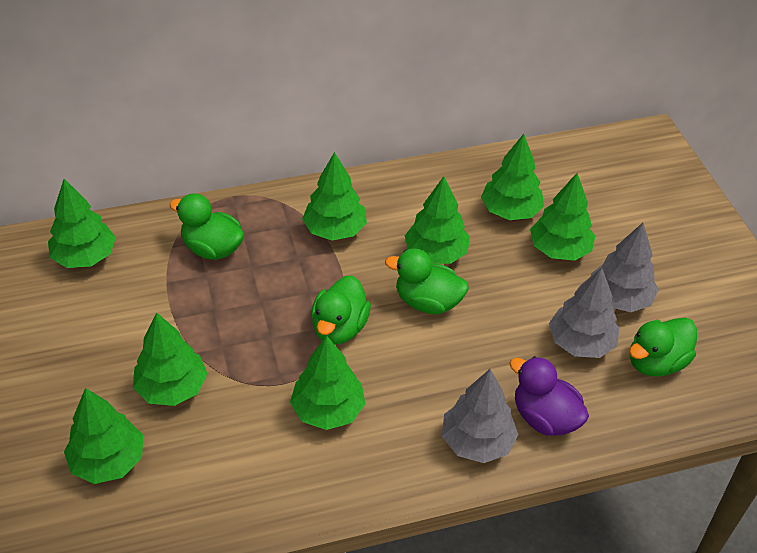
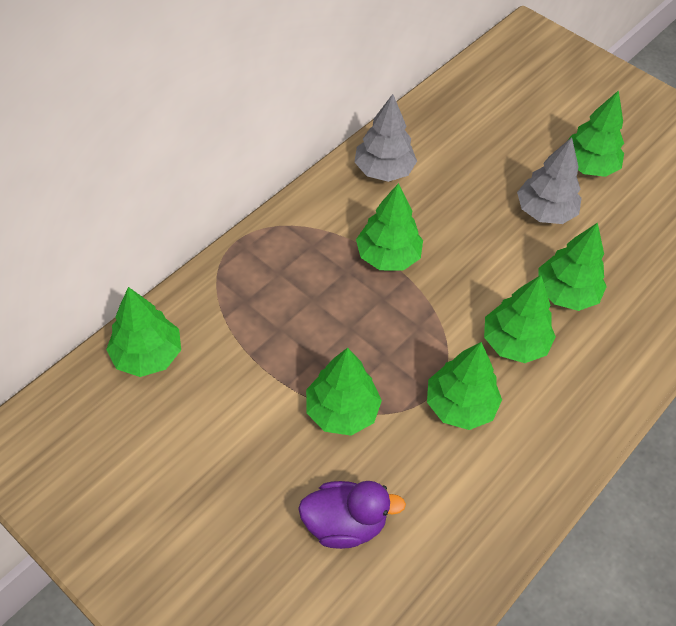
green duck: 4 -> 0
green tree: 8 -> 7
grey tree: 3 -> 2

